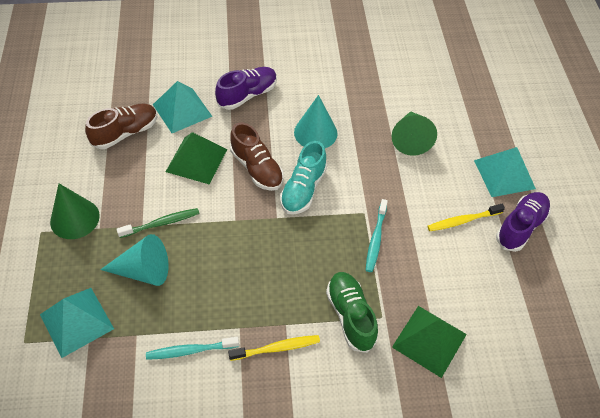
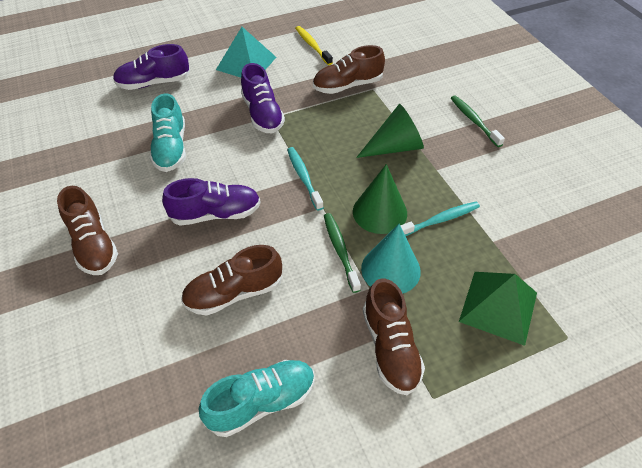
brown shoe: 2 -> 4
green pyramid: 2 -> 1
green shoe: 1 -> 0
green toothbrush: 1 -> 2
purple shoe: 2 -> 3
turquoise cone: 2 -> 1
turquoise pyramid: 3 -> 1
turquoise shoe: 1 -> 2
yellow toothbrush: 2 -> 1

